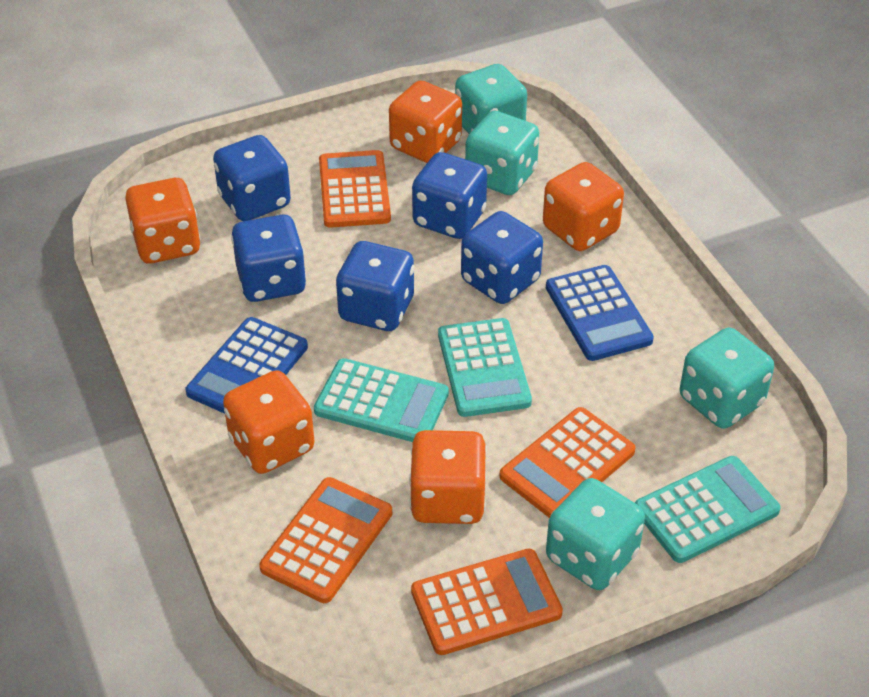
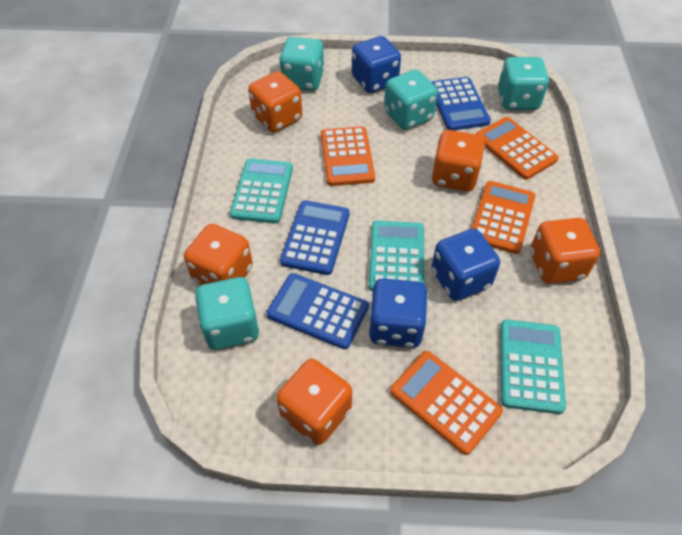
blue calculator: 2 -> 3
blue dice: 5 -> 3

